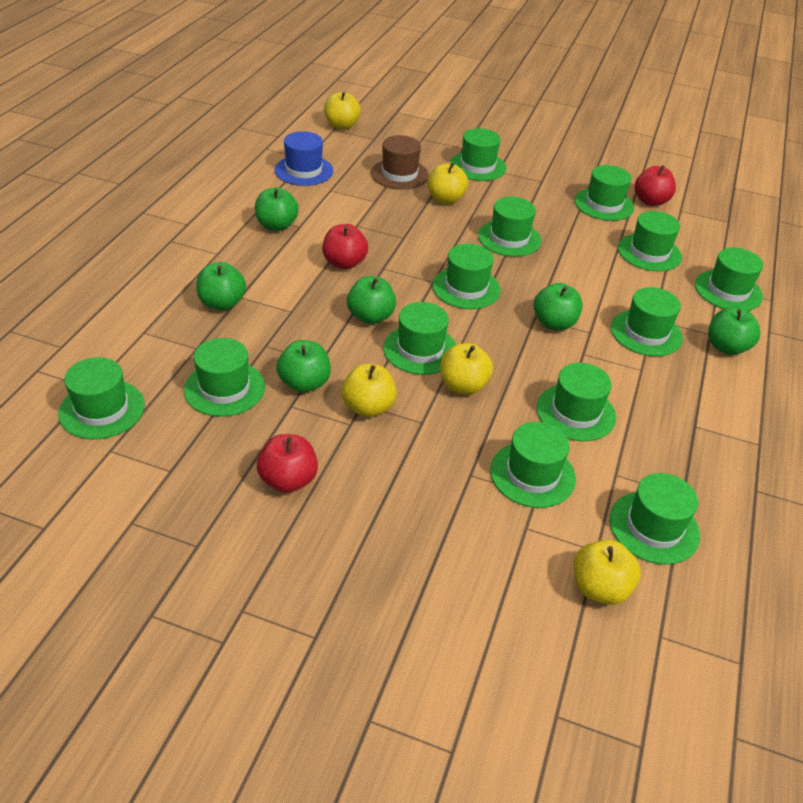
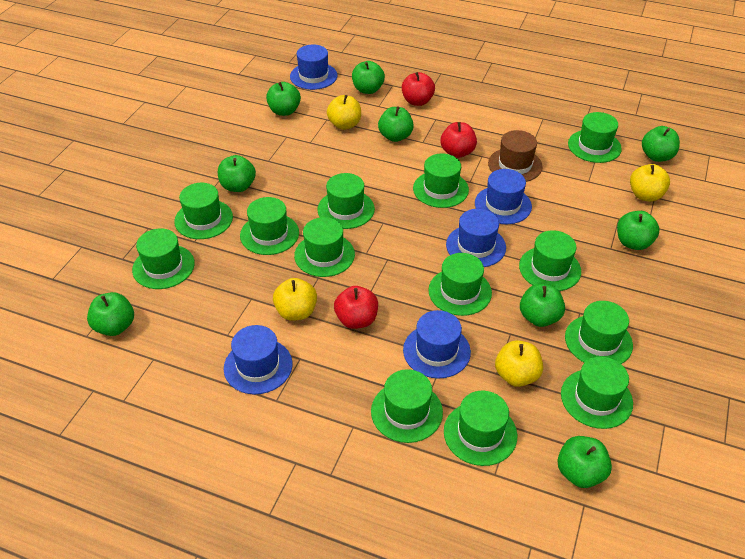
blue hat: 1 -> 5
green apple: 6 -> 9
yellow apple: 5 -> 4

